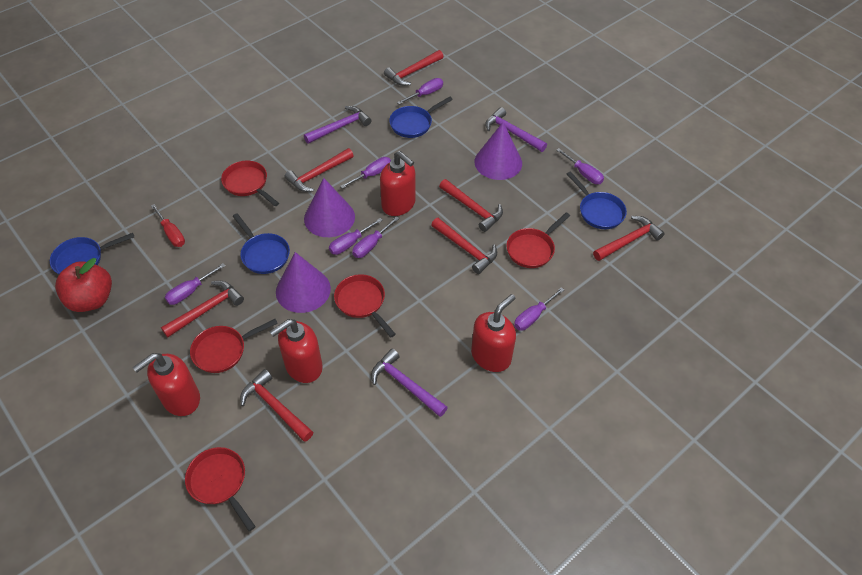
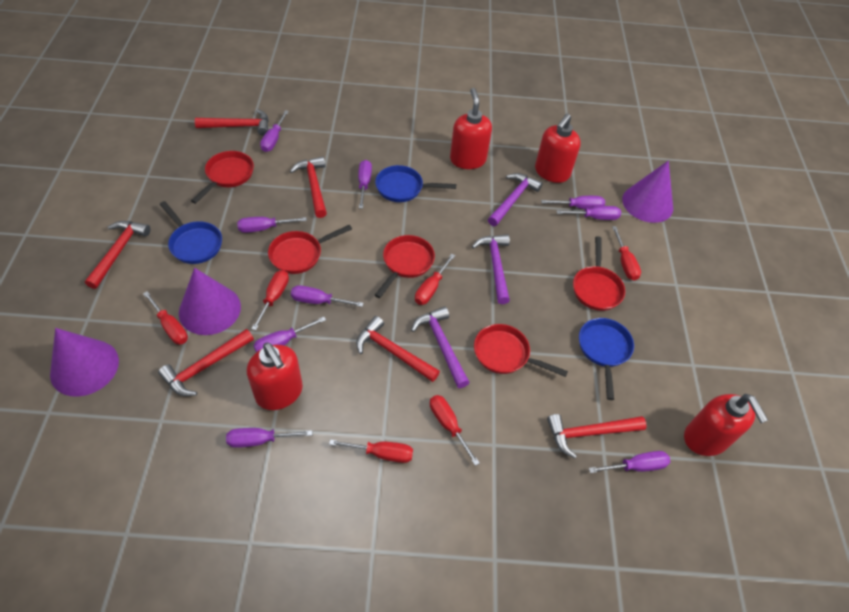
blue pan: 4 -> 3
purple screwdriver: 7 -> 9
red apple: 1 -> 0
red hammer: 7 -> 6
red screwdriver: 1 -> 6

